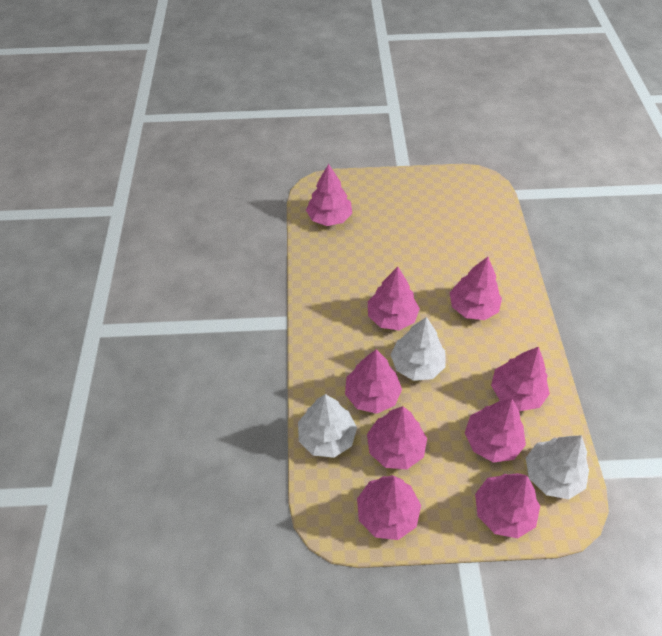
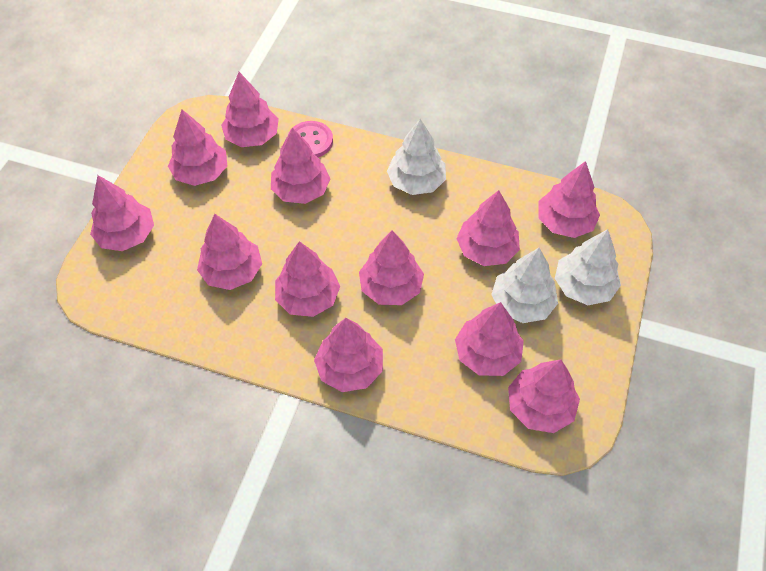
pink button: 0 -> 1
pink tree: 9 -> 12

